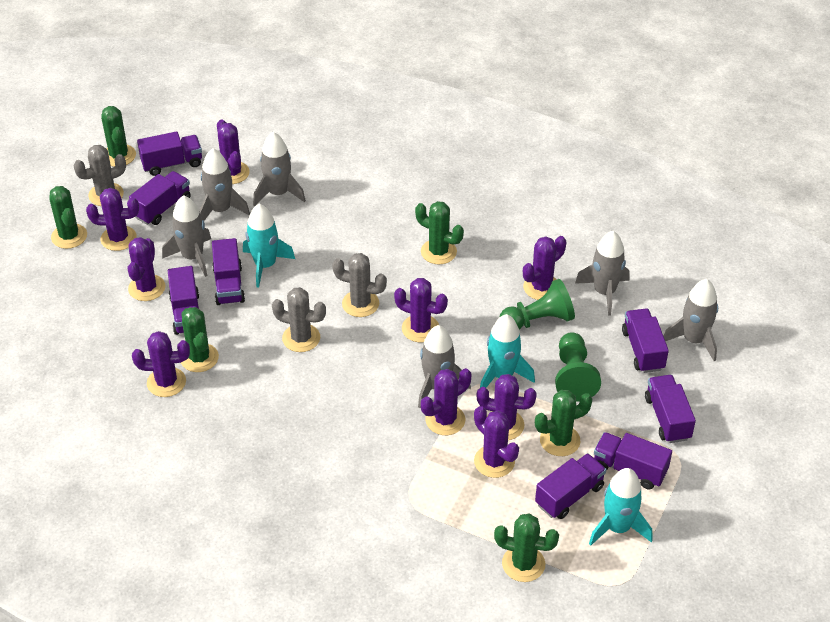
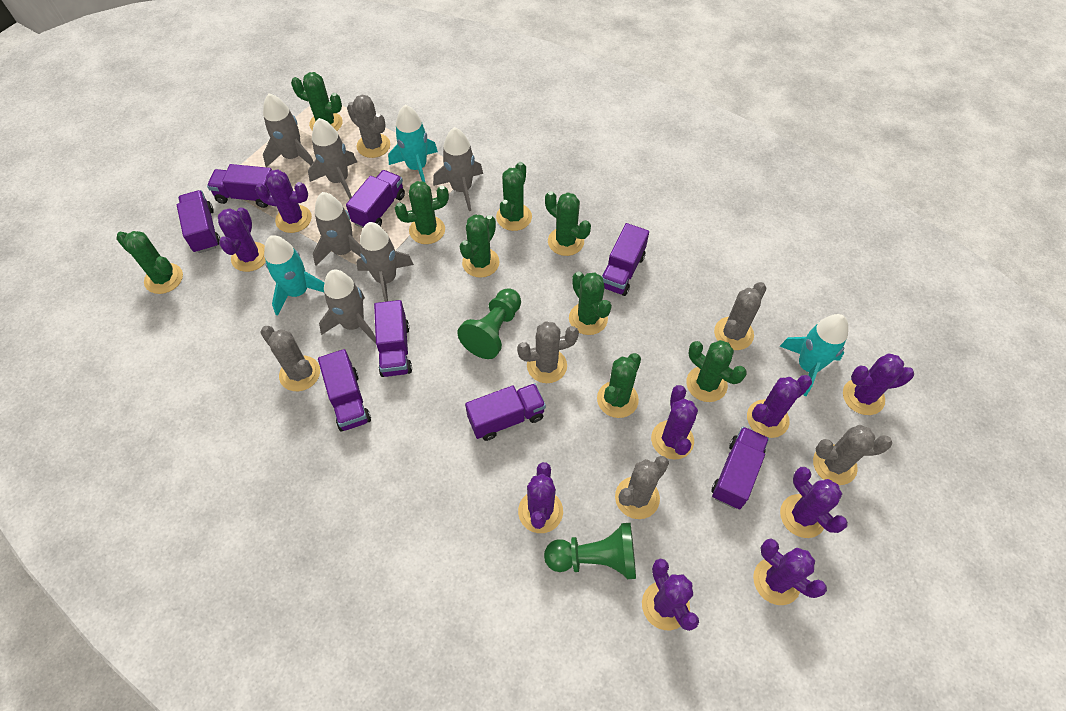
green cactus: 6 -> 9
grey cactus: 3 -> 6

